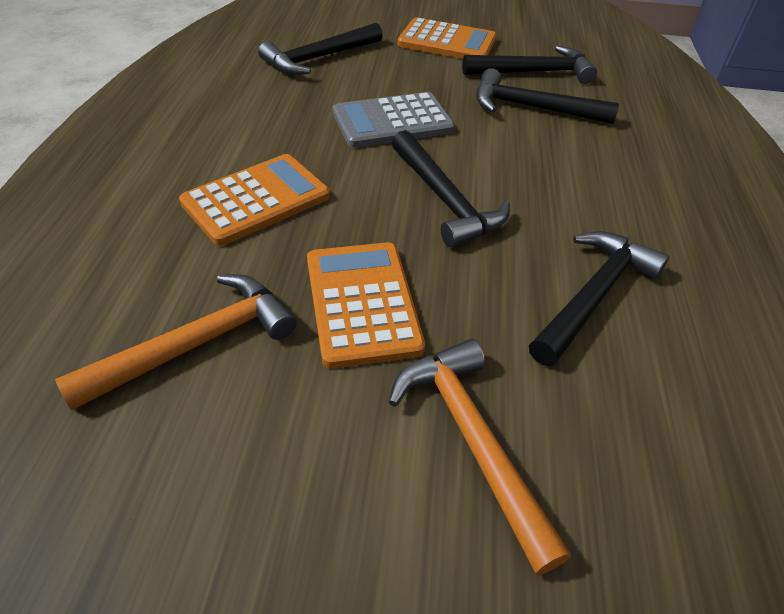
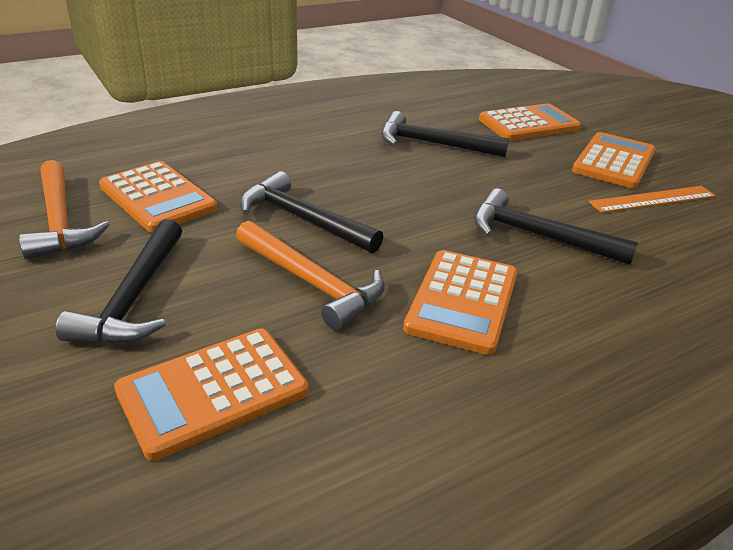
black hammer: 5 -> 4
grey calculator: 1 -> 0
orange calculator: 3 -> 5
orange ruler: 0 -> 1

